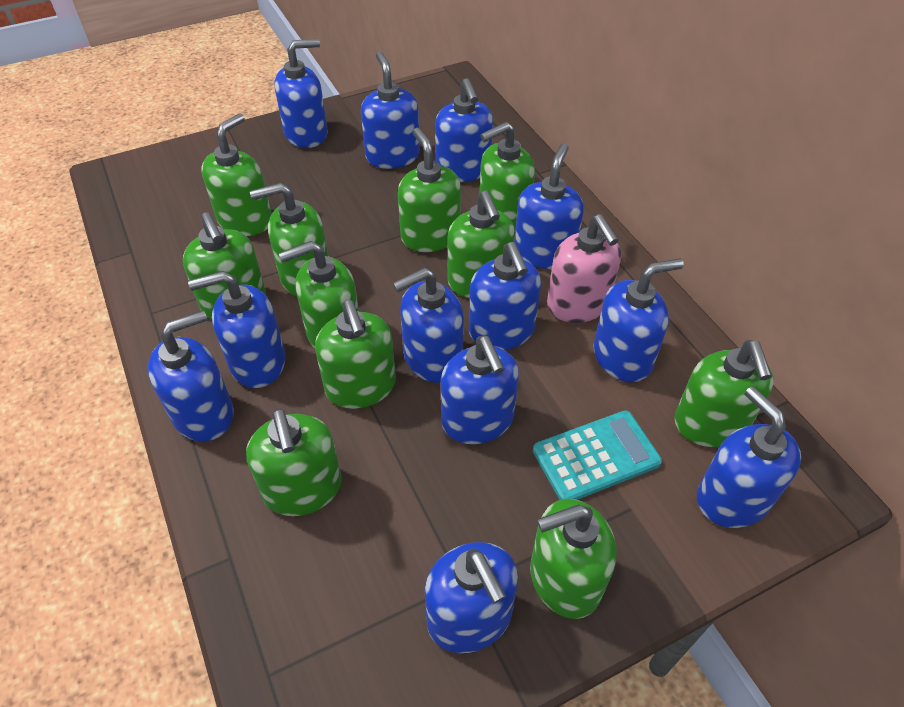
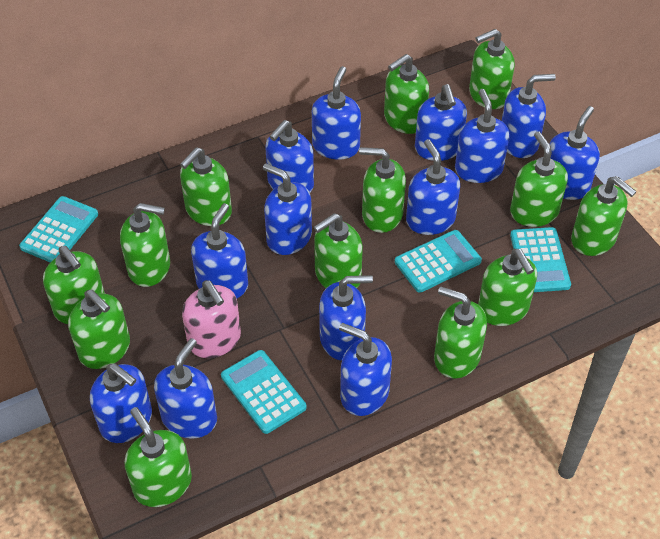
blue soap dispenser: 12 -> 13
green soap dispenser: 11 -> 13
turquoise calculator: 1 -> 4

